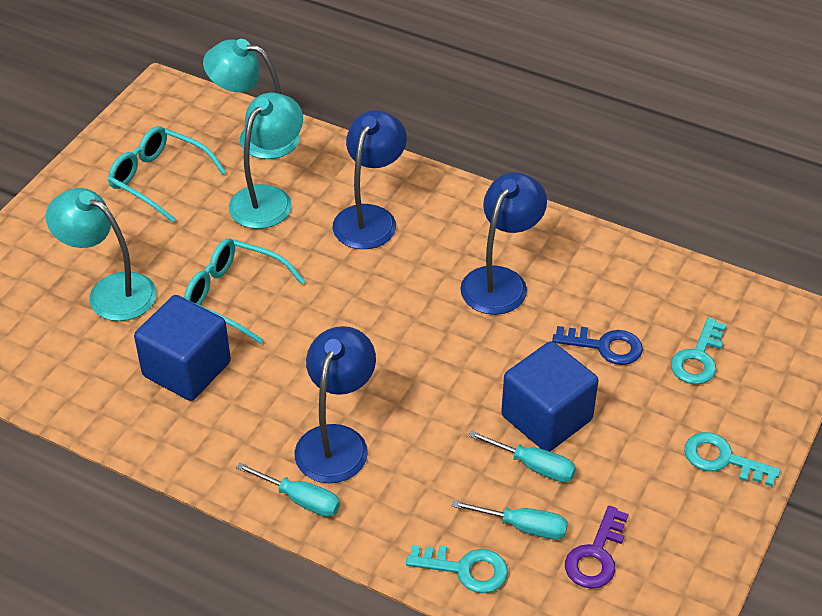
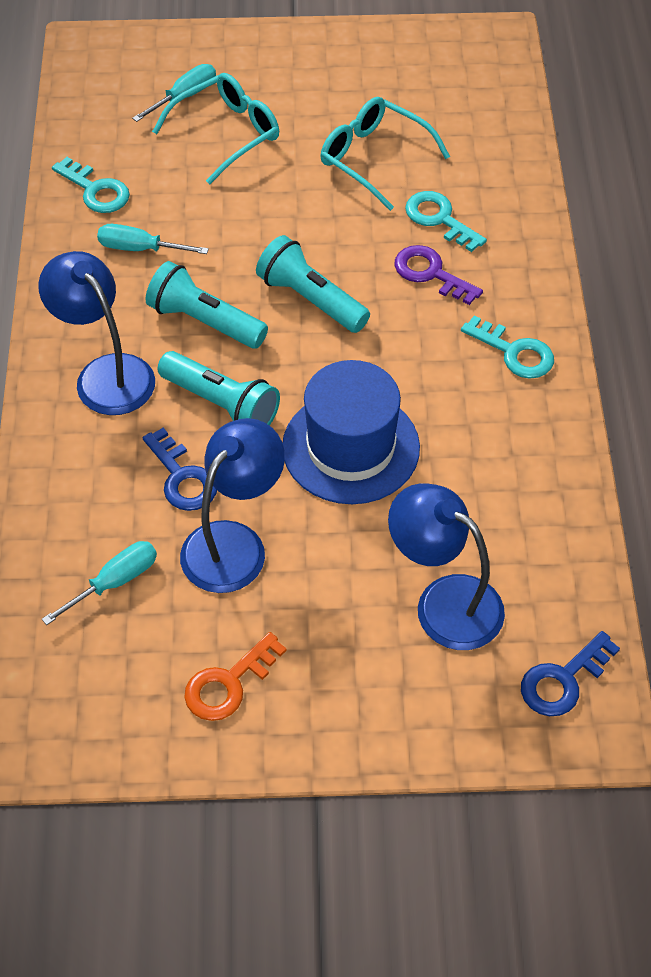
blue cube: 2 -> 0
blue hat: 0 -> 1
blue key: 1 -> 2
orange key: 0 -> 1
turquoise flashlight: 0 -> 3
turquoise lamp: 3 -> 0

